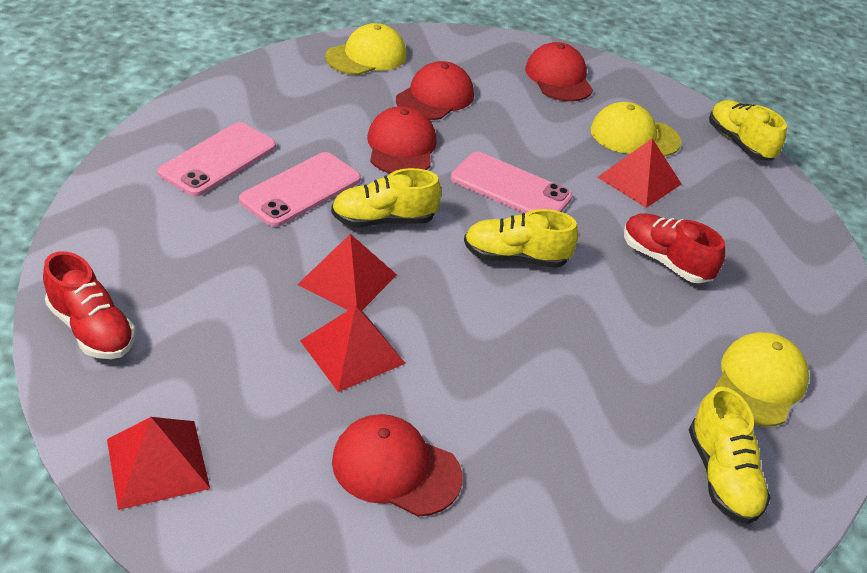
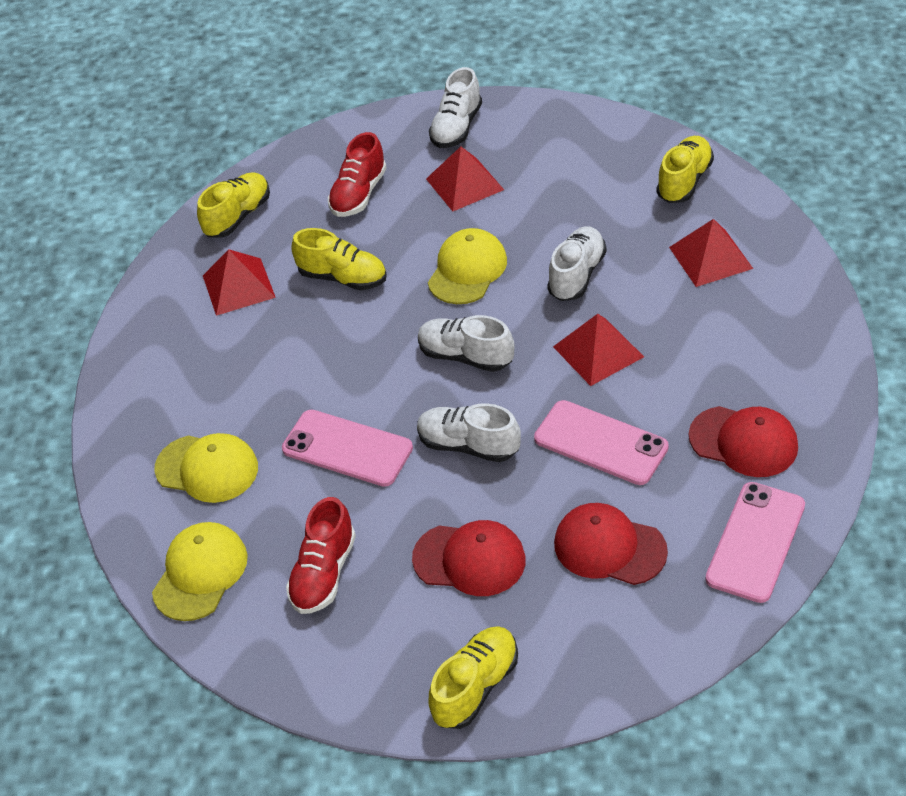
red cap: 4 -> 3
white shoe: 0 -> 4

